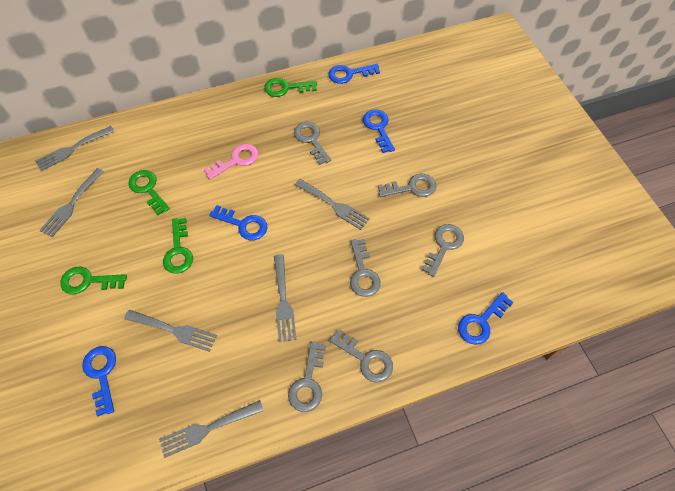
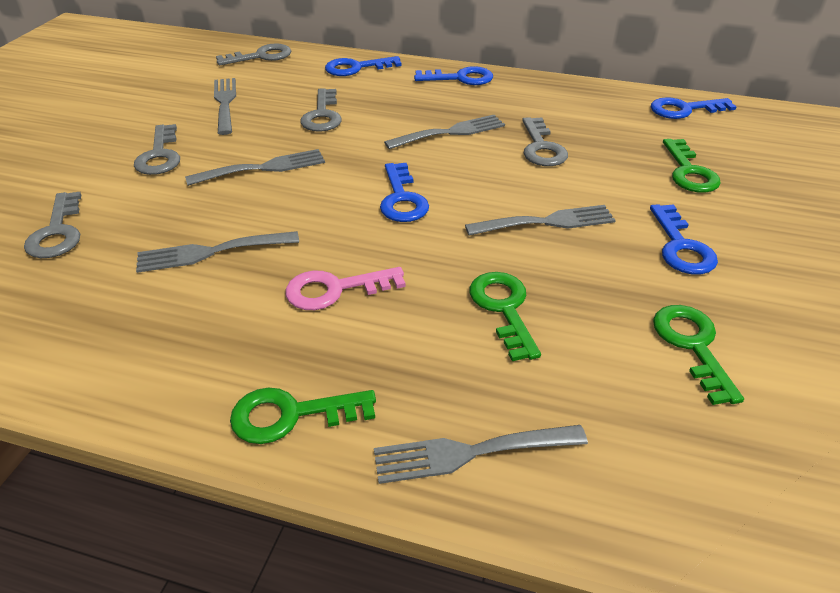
grey key: 6 -> 5

